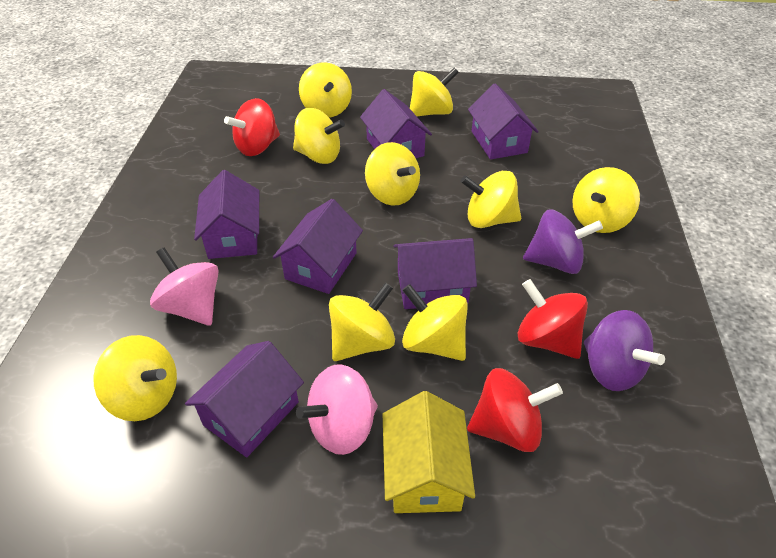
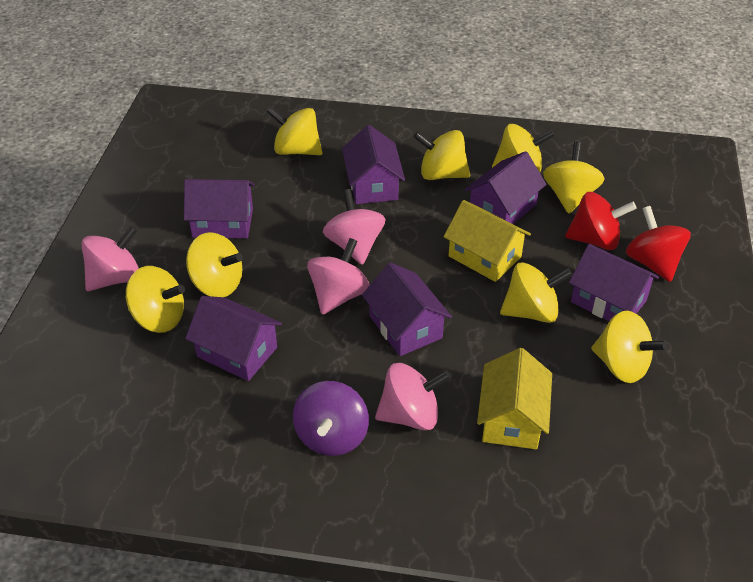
pink spinning top: 2 -> 4
purple spinning top: 2 -> 1
red spinning top: 3 -> 2
yellow house: 1 -> 2
yellow spinning top: 9 -> 8

